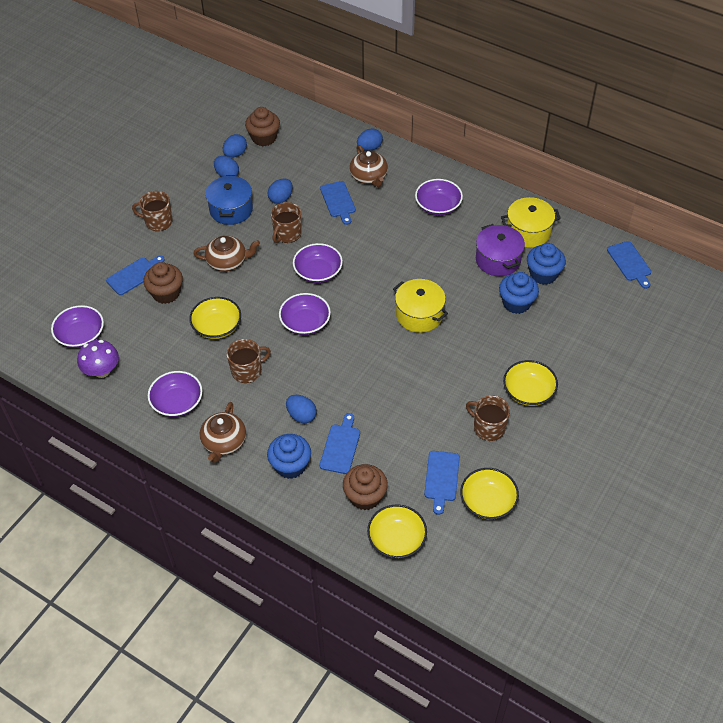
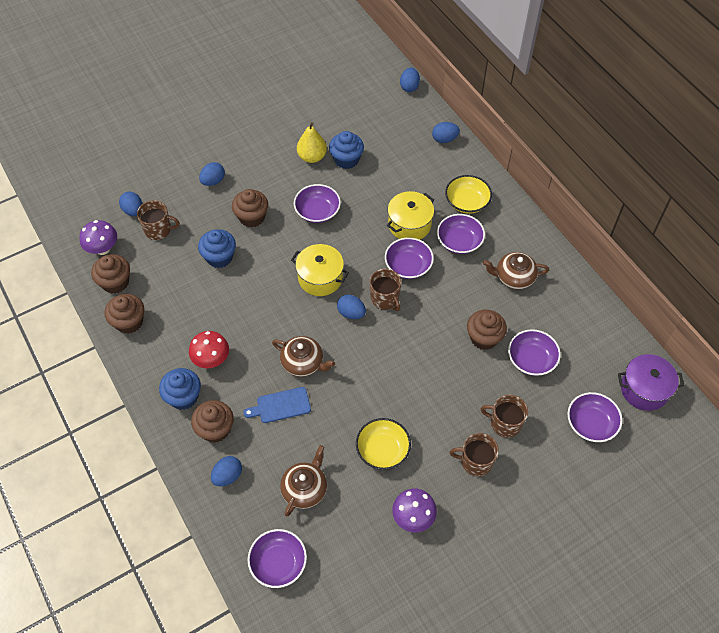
blue cutting board: 5 -> 1
blue egg: 5 -> 6
blue pot: 1 -> 0
brown cupcake: 3 -> 5
purple bowl: 5 -> 6
purple mushroom: 1 -> 2
red mushroom: 0 -> 1
yellow bowl: 4 -> 2
yellow pear: 0 -> 1

